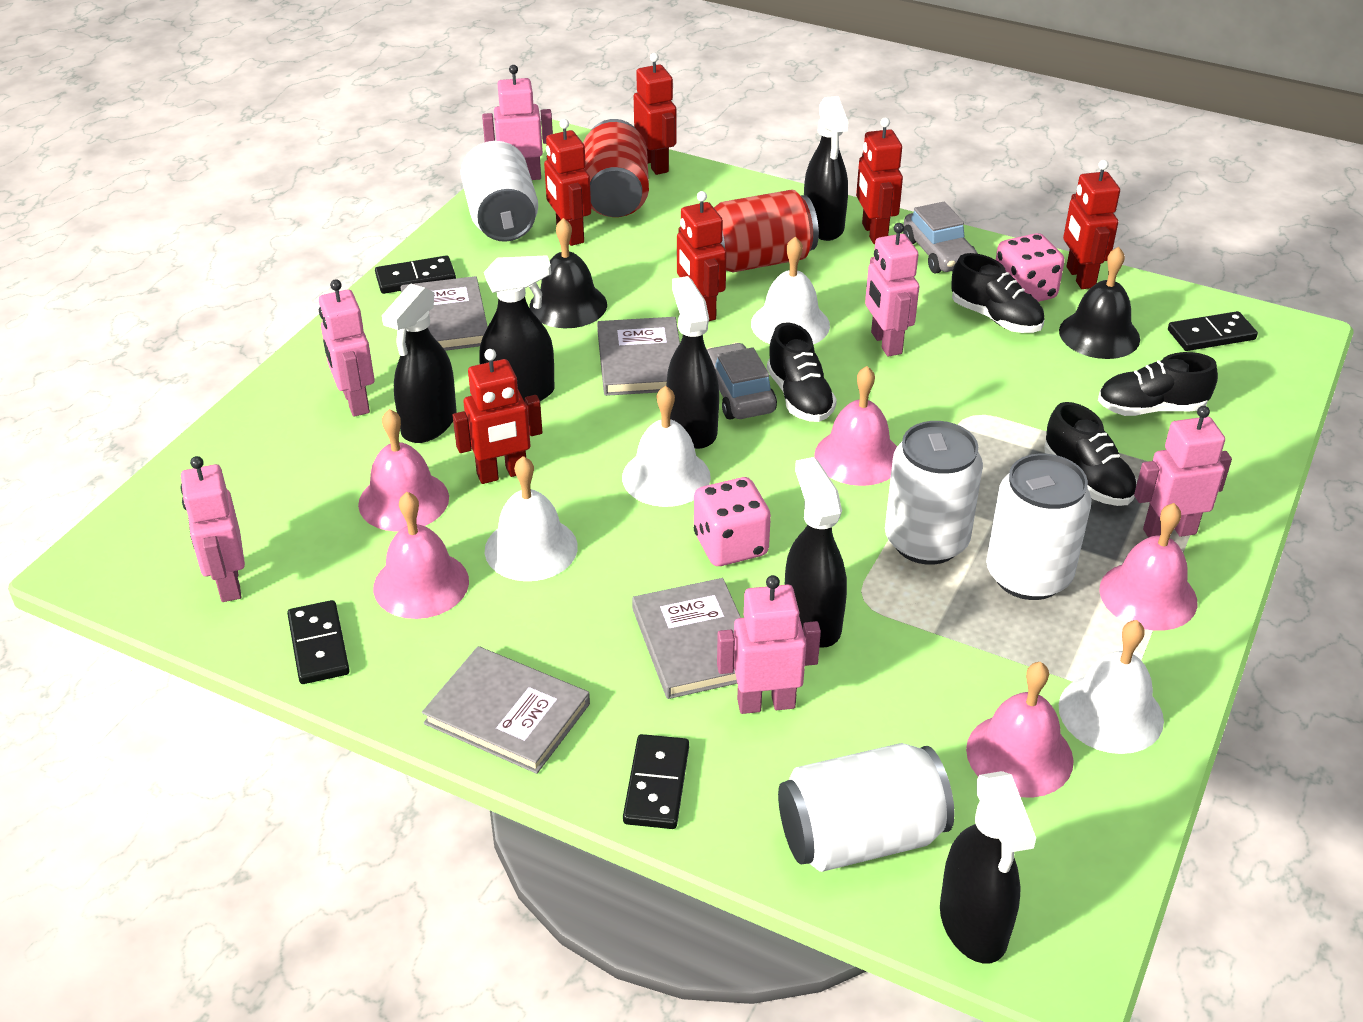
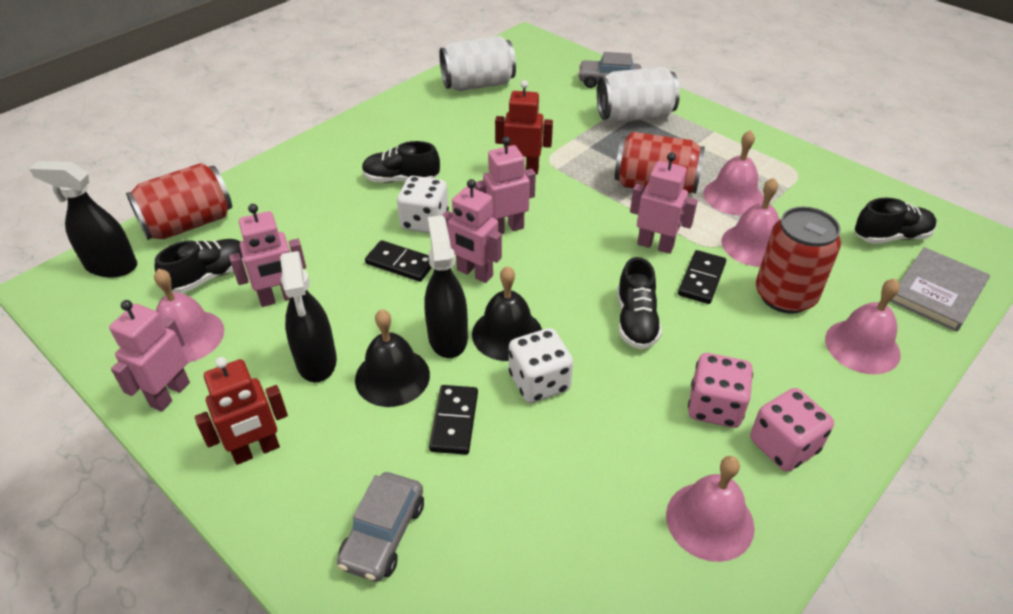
black domino: 4 -> 3
black spray bottle: 6 -> 3
grey book: 4 -> 1
pink robot: 6 -> 5
red can: 2 -> 3
red robot: 6 -> 2
white bell: 4 -> 0
white can: 4 -> 2
white dice: 0 -> 2

